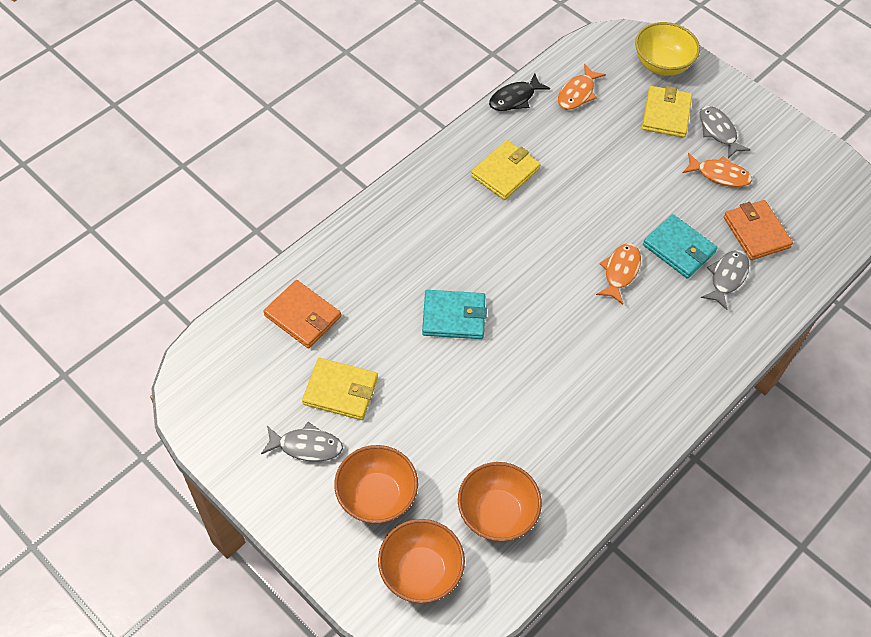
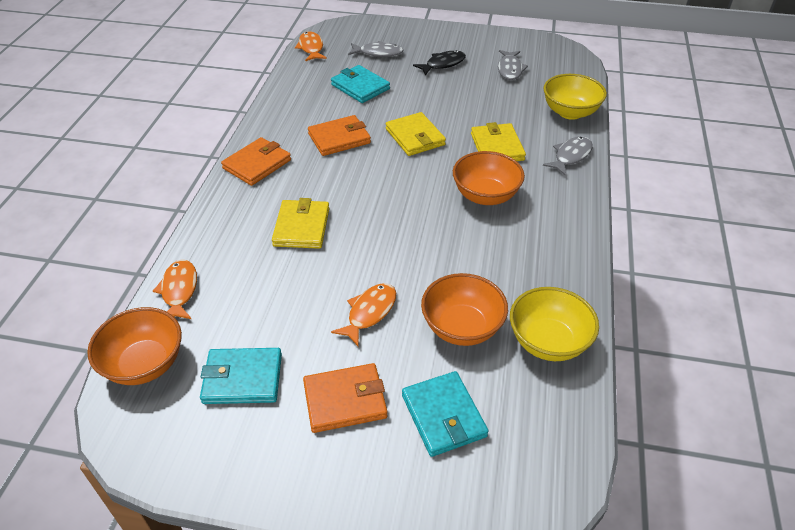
orange wallet: 2 -> 3
turquoise wallet: 2 -> 3
yellow bowl: 1 -> 2

